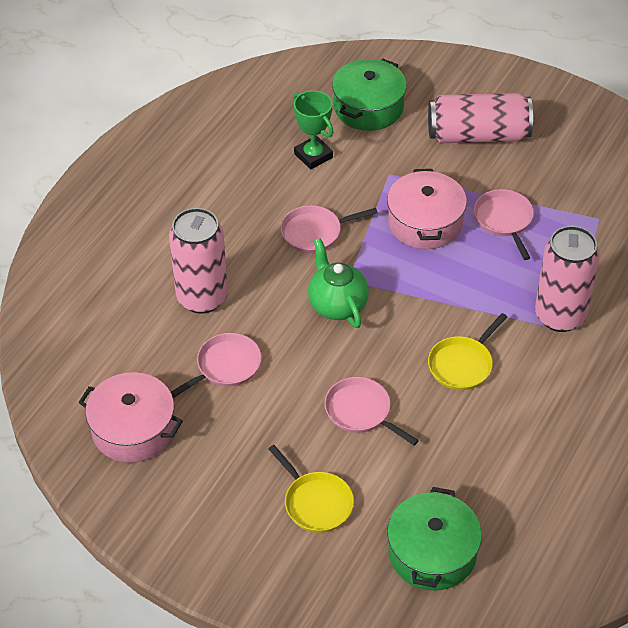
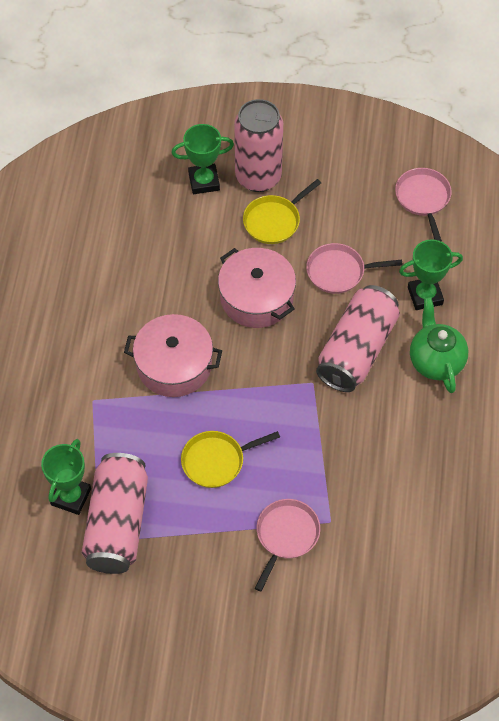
green pot: 2 -> 0
green trophy: 1 -> 3
pink pan: 4 -> 3

